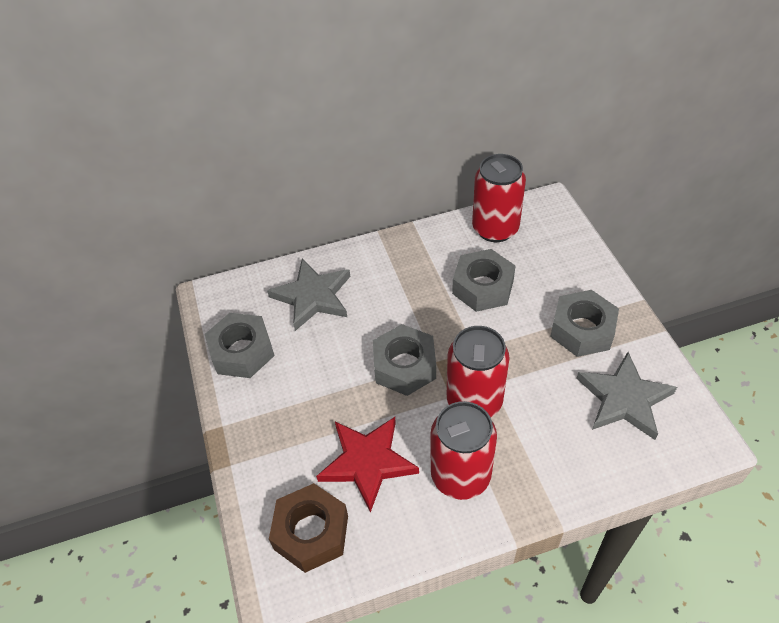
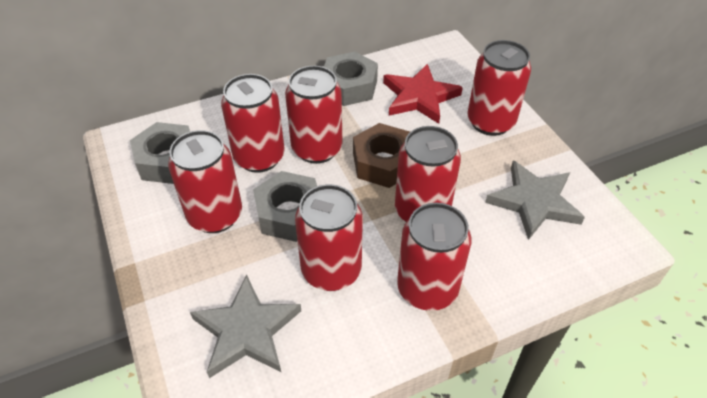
grey nut: 4 -> 3
red can: 3 -> 7

